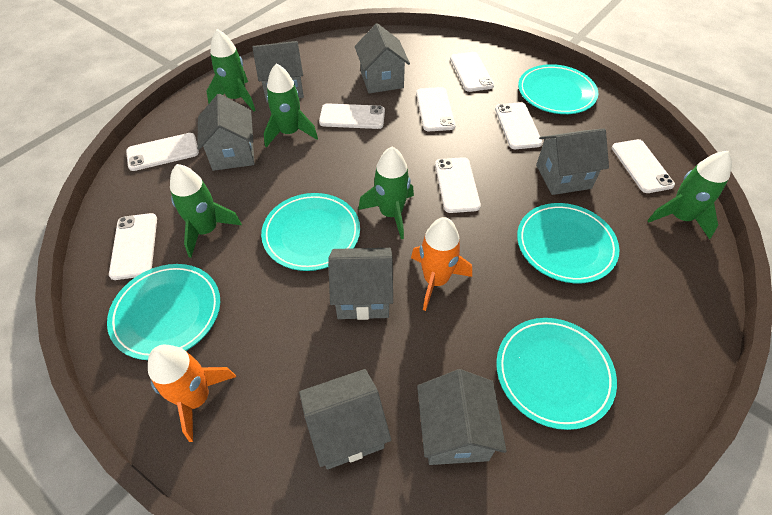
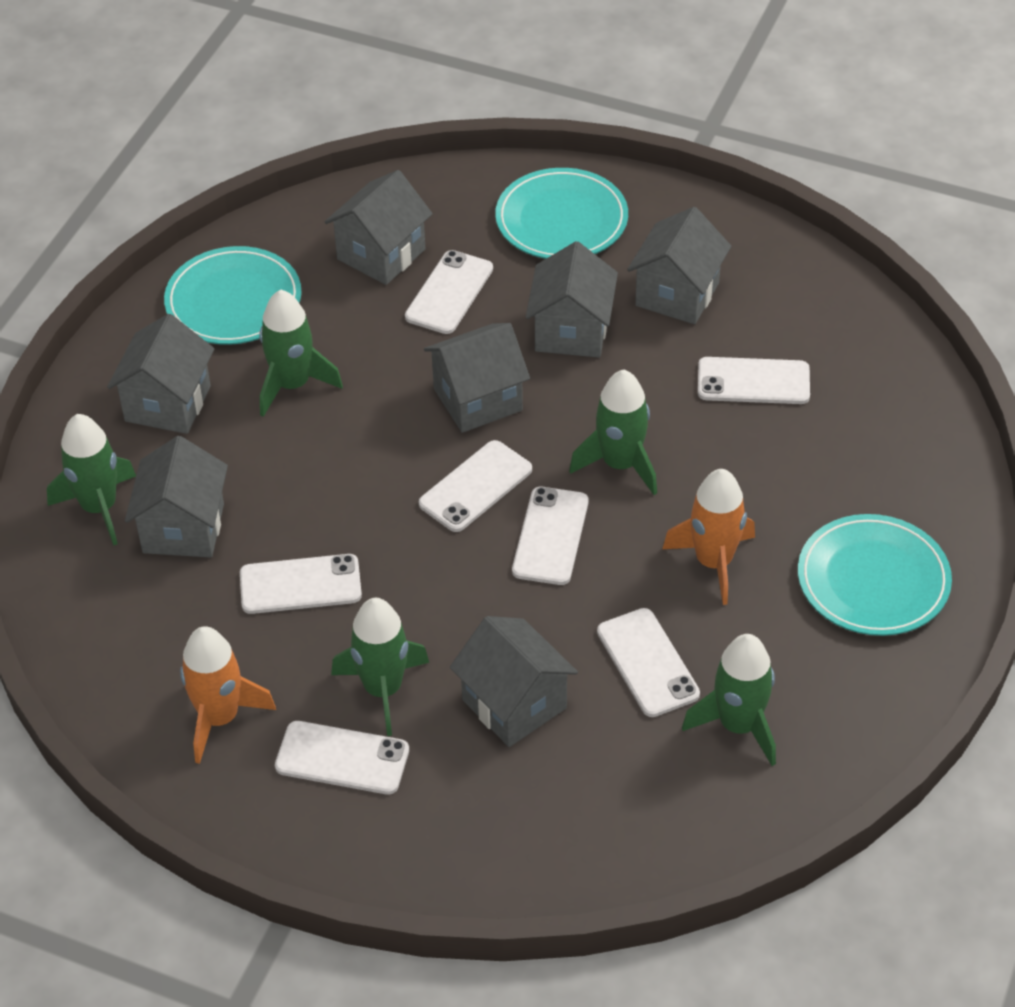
turquoise plate: 5 -> 3
white phone: 8 -> 7

